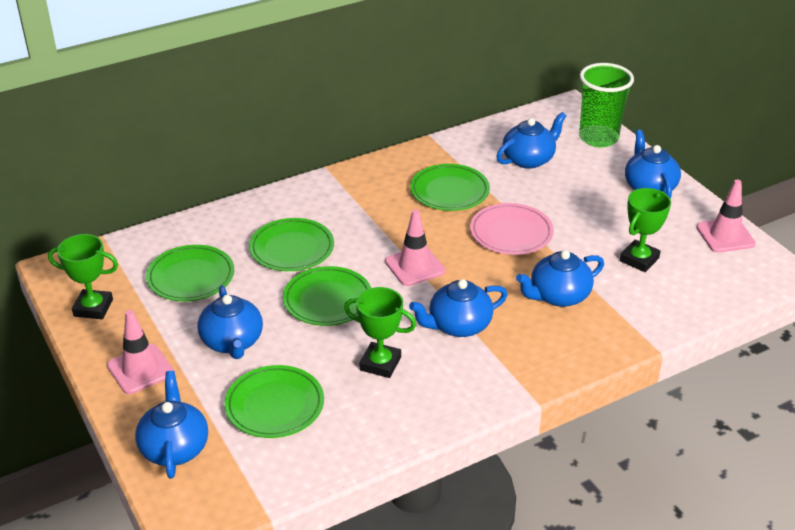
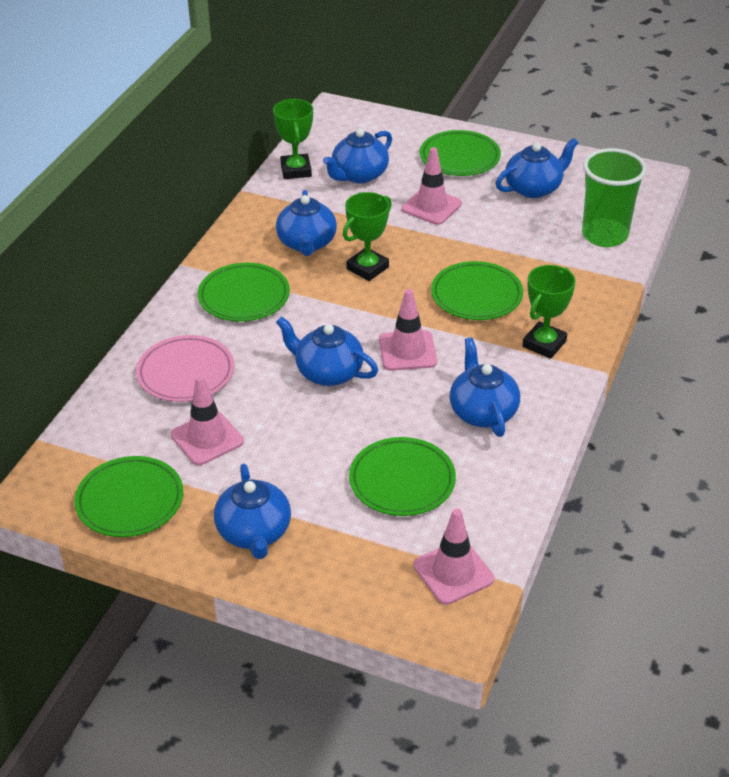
pink traffic cone: 3 -> 4

